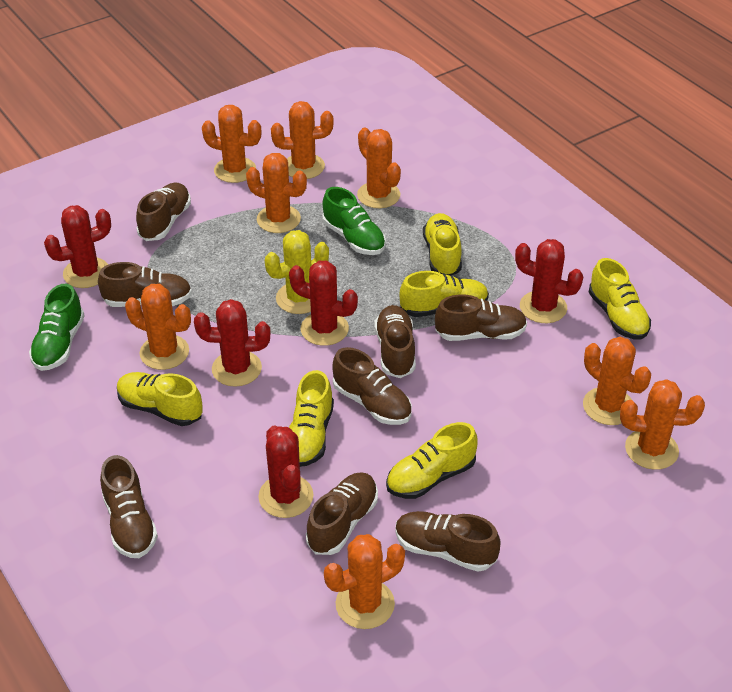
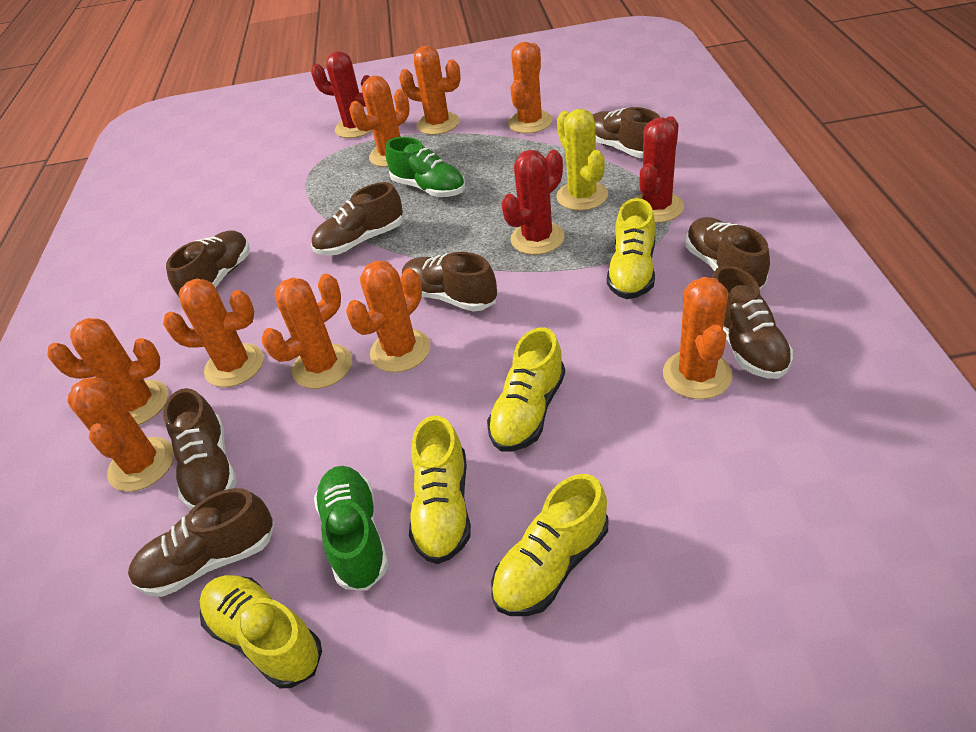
orange cactus: 8 -> 9
red cactus: 5 -> 3
yellow shoe: 6 -> 5

